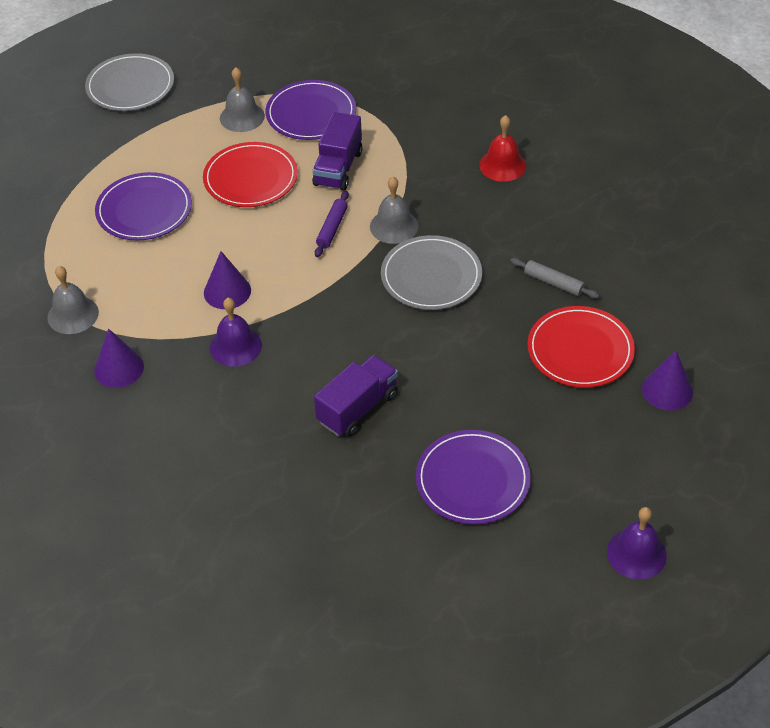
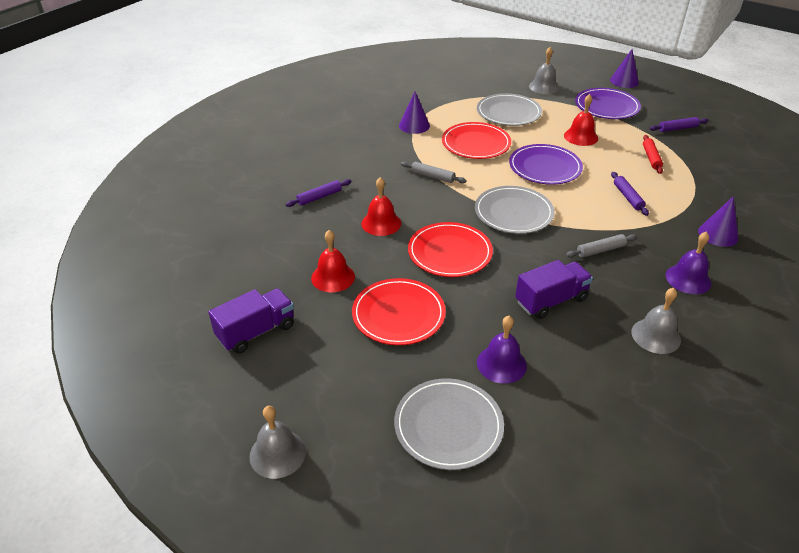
grey plate: 2 -> 3
grey rolling pin: 1 -> 2
purple plate: 3 -> 2
purple rolling pin: 1 -> 3
red bell: 1 -> 3
red plate: 2 -> 3
red rolling pin: 0 -> 1

